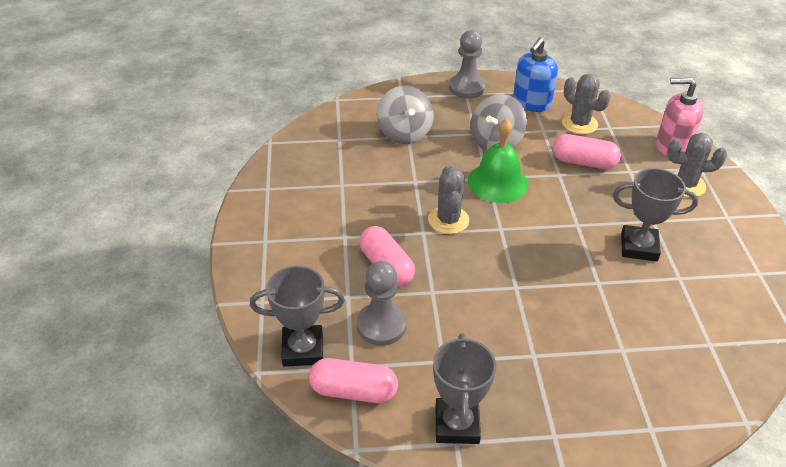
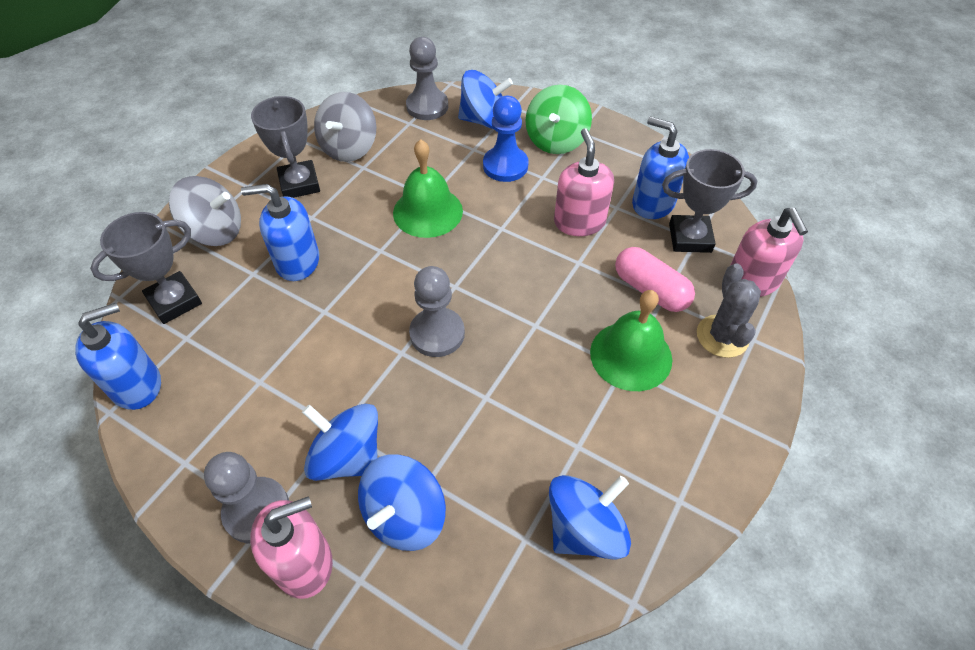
blue pawn: 0 -> 1
blue soap dispenser: 1 -> 3
blue spinning top: 0 -> 4
green bell: 1 -> 2
green spinning top: 0 -> 1
grey cactus: 3 -> 1
grey pawn: 2 -> 3
pink capsule: 3 -> 1
pink soap dispenser: 1 -> 3

